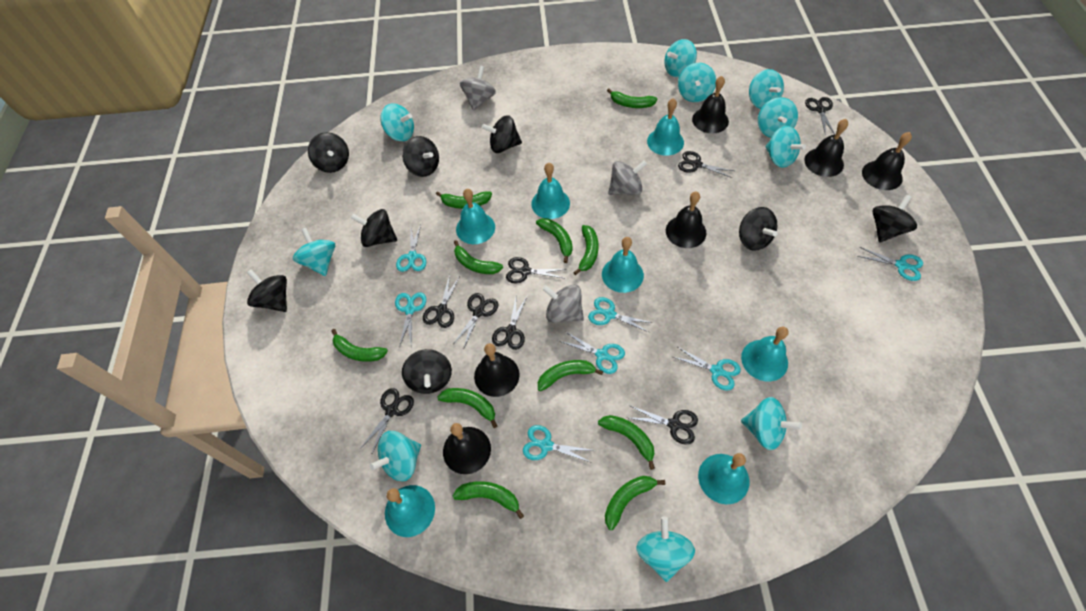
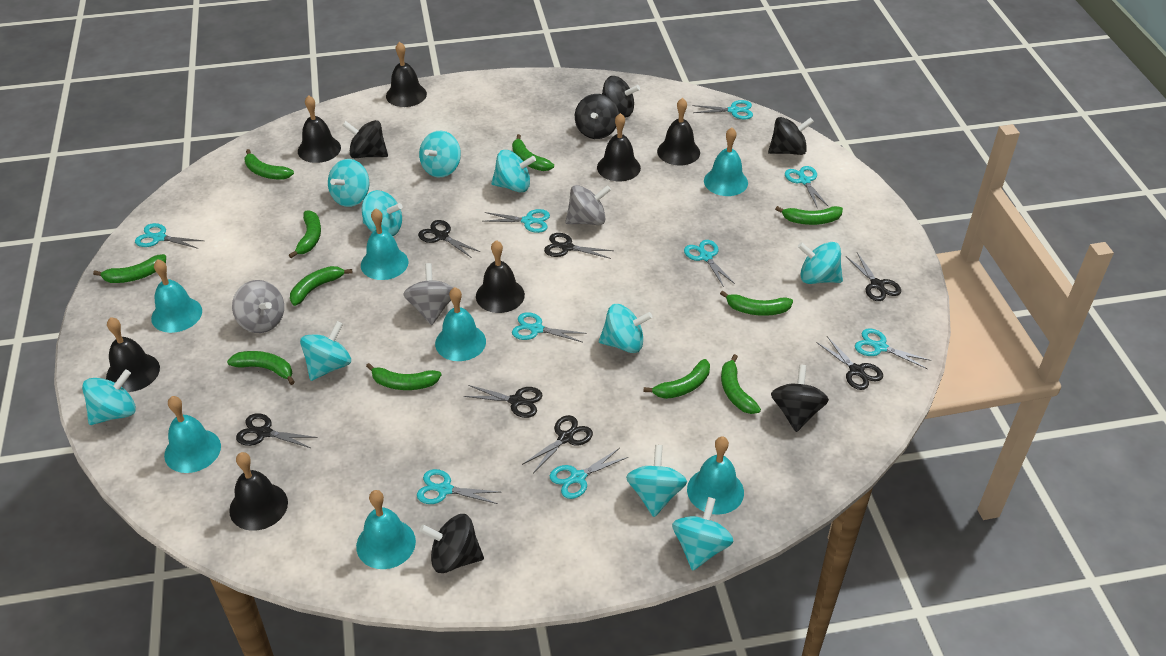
black bell: 6 -> 7
black scissors: 8 -> 7
black spinning top: 8 -> 6
turquoise scissors: 7 -> 9

